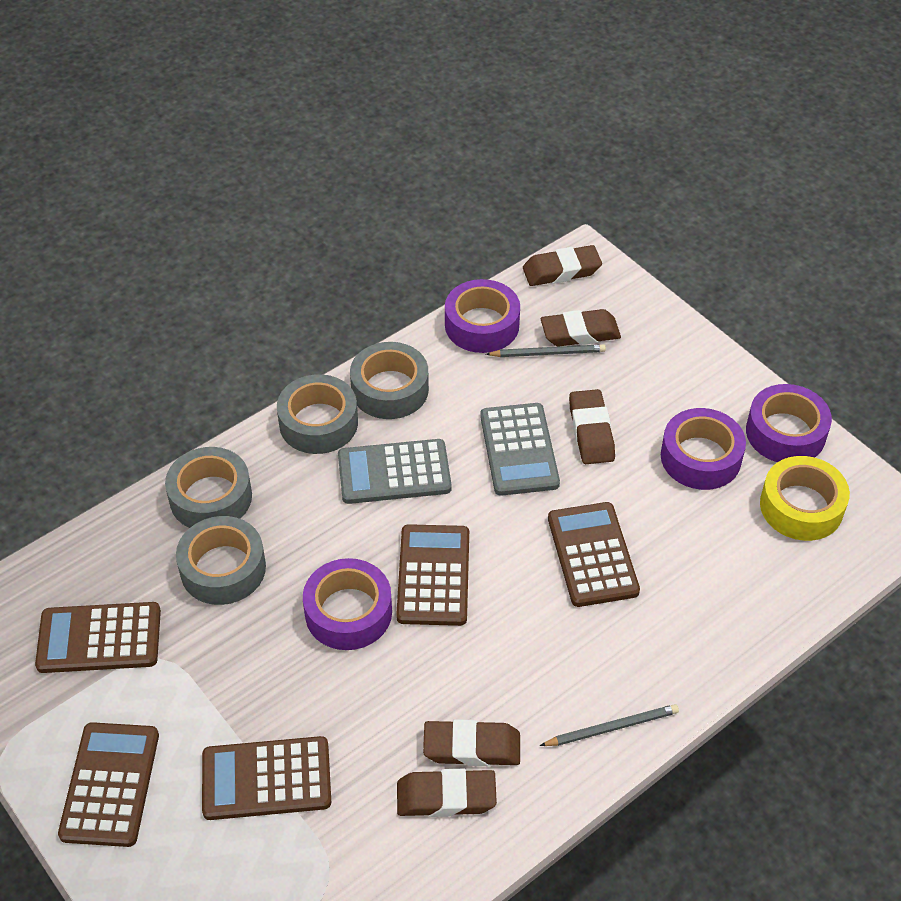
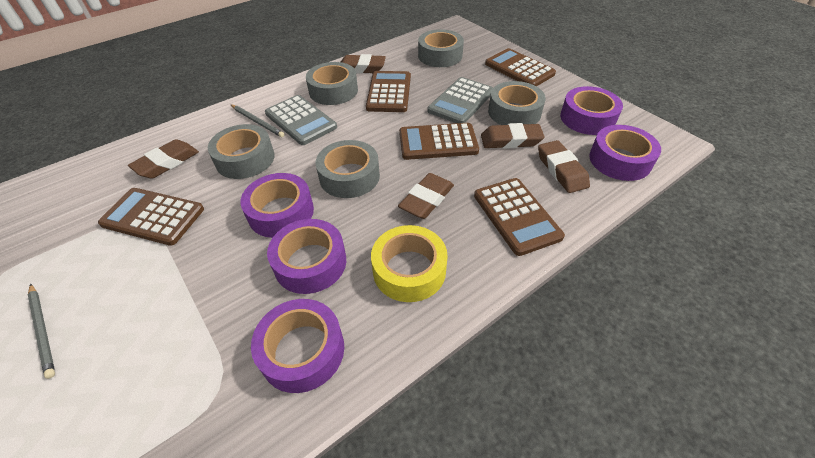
grey tape: 4 -> 5
purple tape: 4 -> 5

